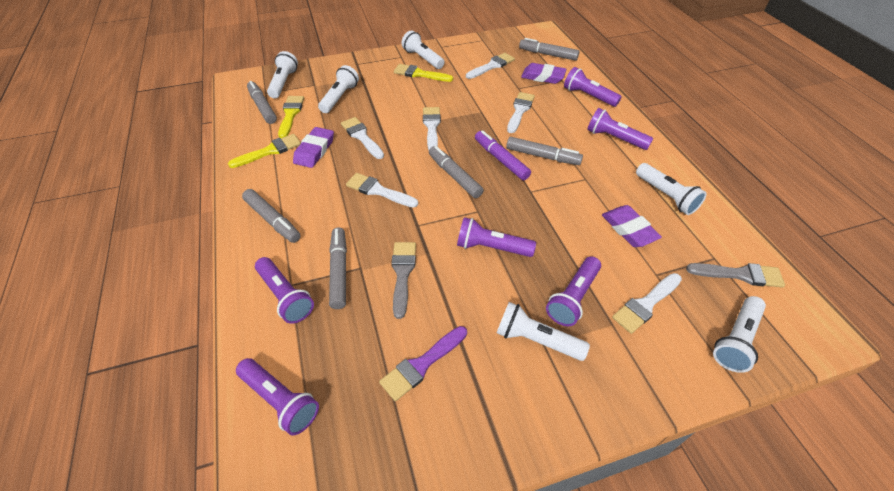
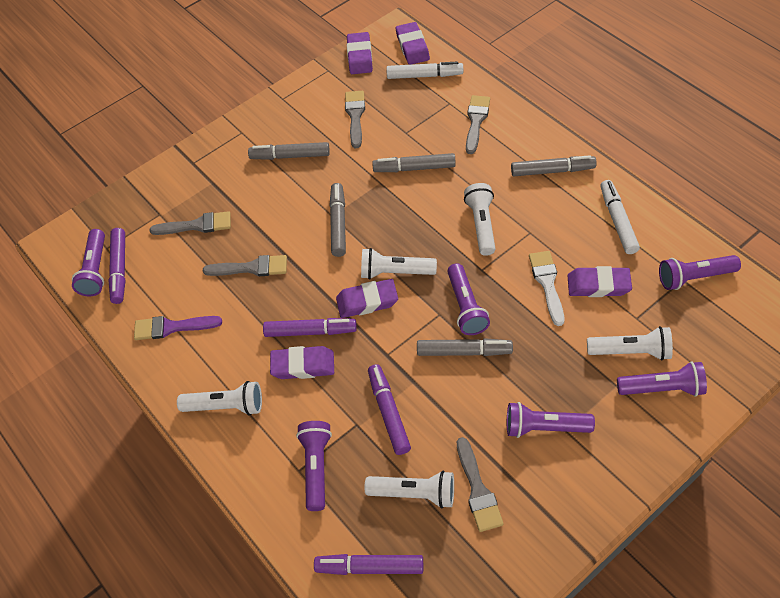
grey brush: 2 -> 5
grey marker: 6 -> 5
purple eraser: 3 -> 5
purple marker: 1 -> 4
white brush: 6 -> 1
white flashlight: 6 -> 5
white marker: 0 -> 2
yellow brush: 3 -> 0

